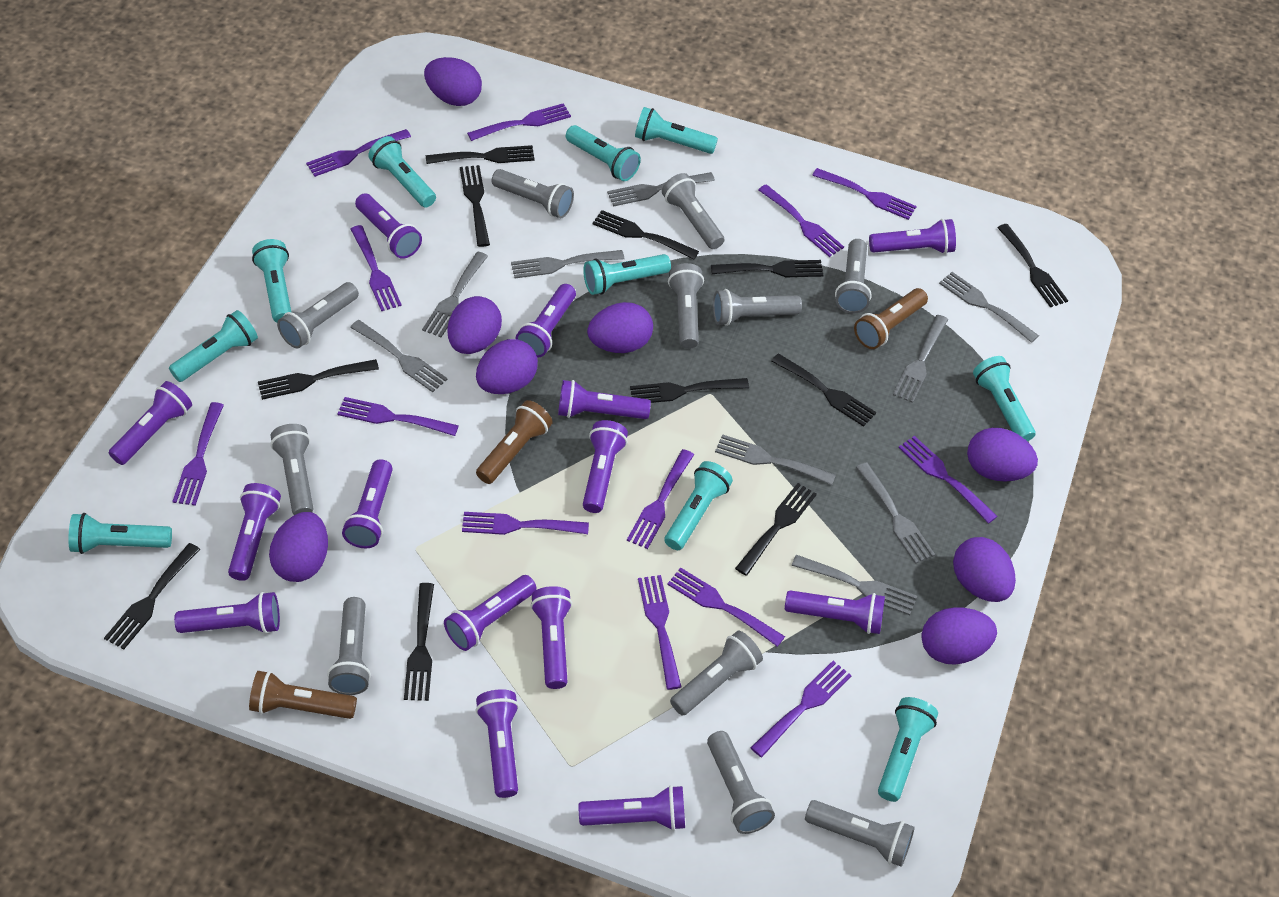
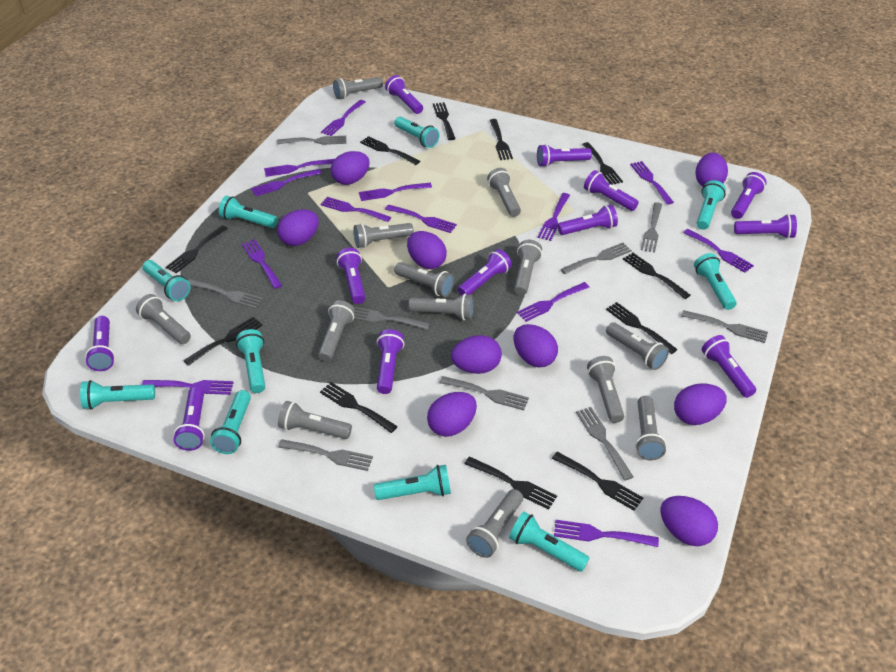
brown flashlight: 3 -> 0
grey flashlight: 11 -> 13
purple egg: 8 -> 9
purple flashlight: 14 -> 12

